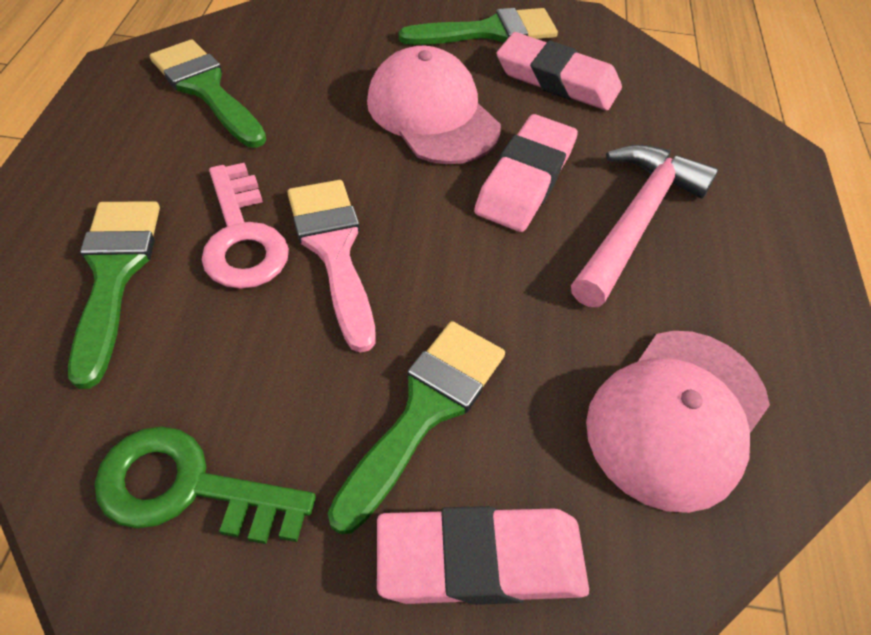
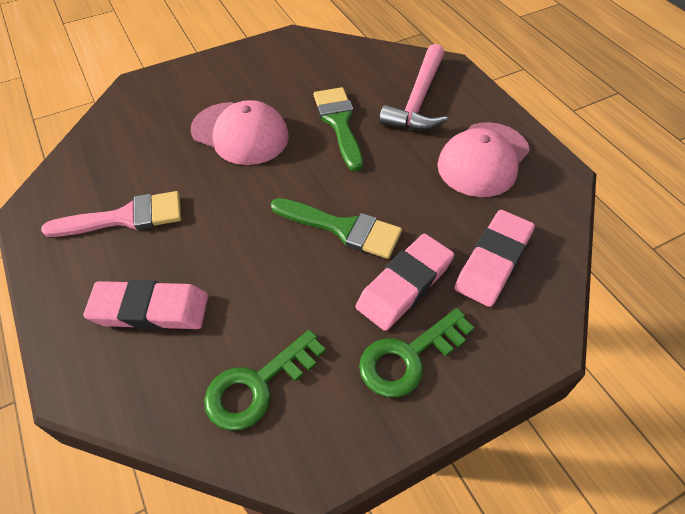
green brush: 4 -> 2
green key: 1 -> 2
pink key: 1 -> 0

